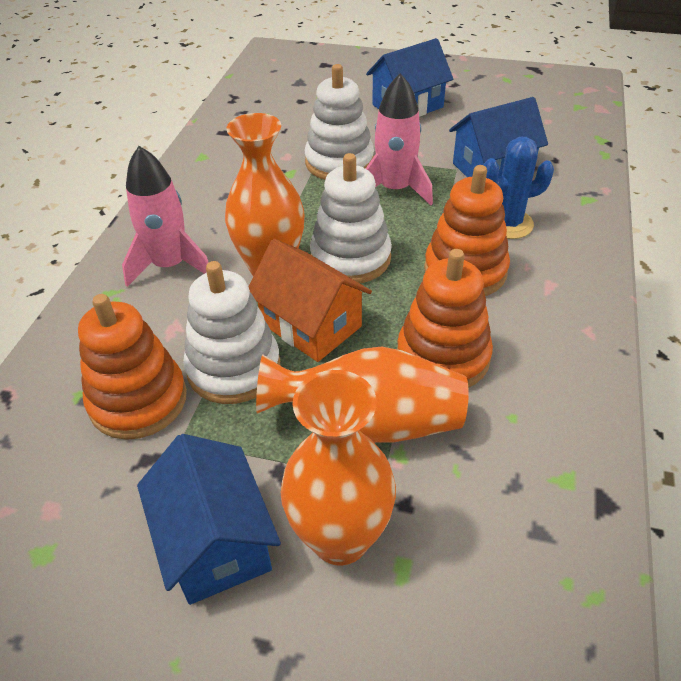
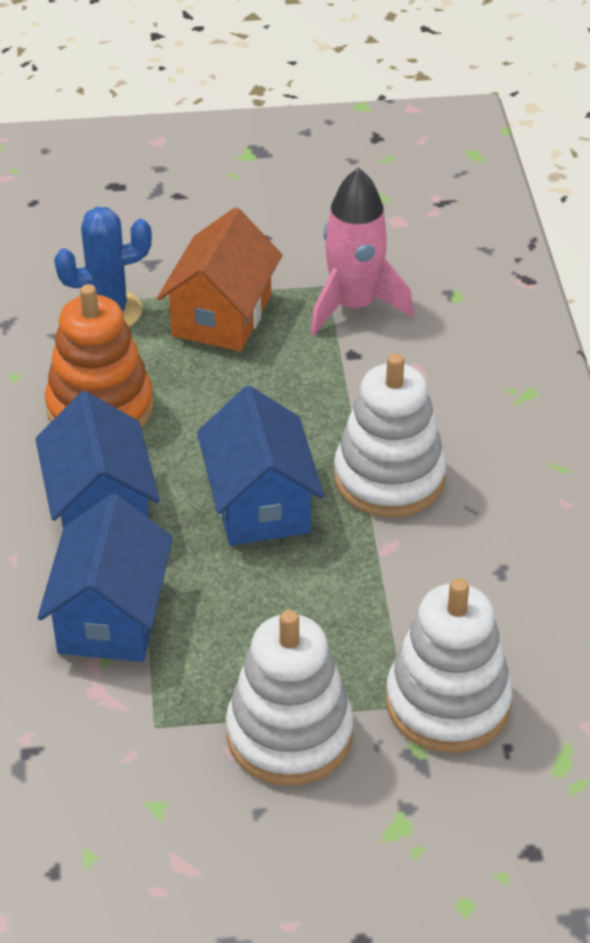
orange stacking toy: 3 -> 1
orange vase: 3 -> 0
pink rocket: 2 -> 1

